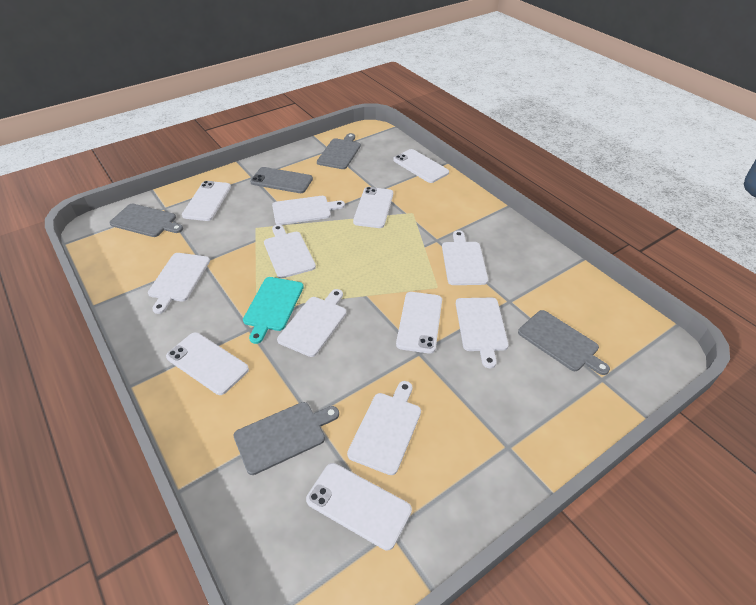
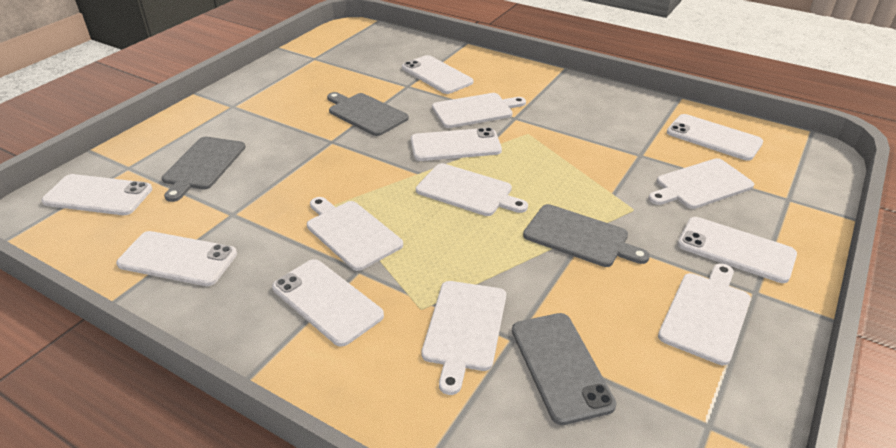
grey cutting board: 4 -> 3
turquoise cutting board: 1 -> 0
white cutting board: 7 -> 6
white phone: 6 -> 7

